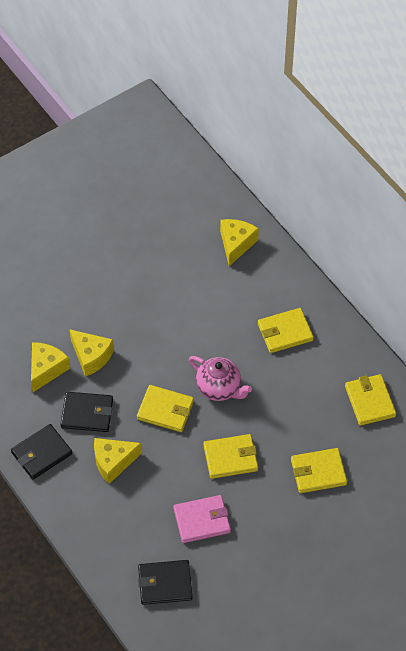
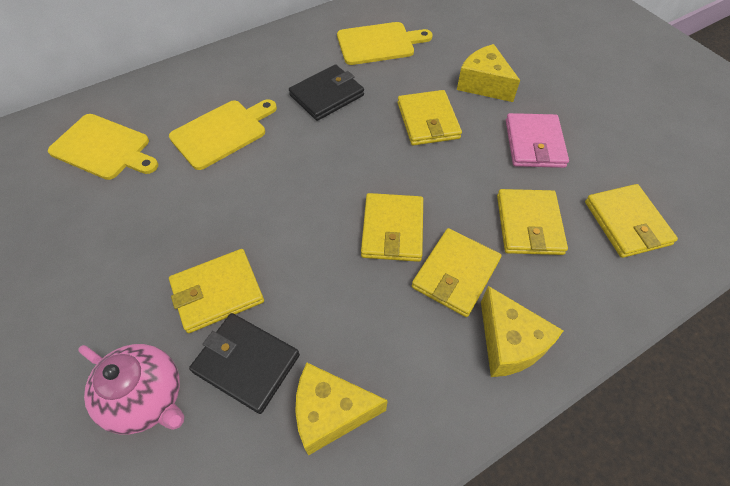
black wallet: 3 -> 2
yellow cheese: 4 -> 3
yellow cutting board: 0 -> 3
yellow wallet: 5 -> 6

